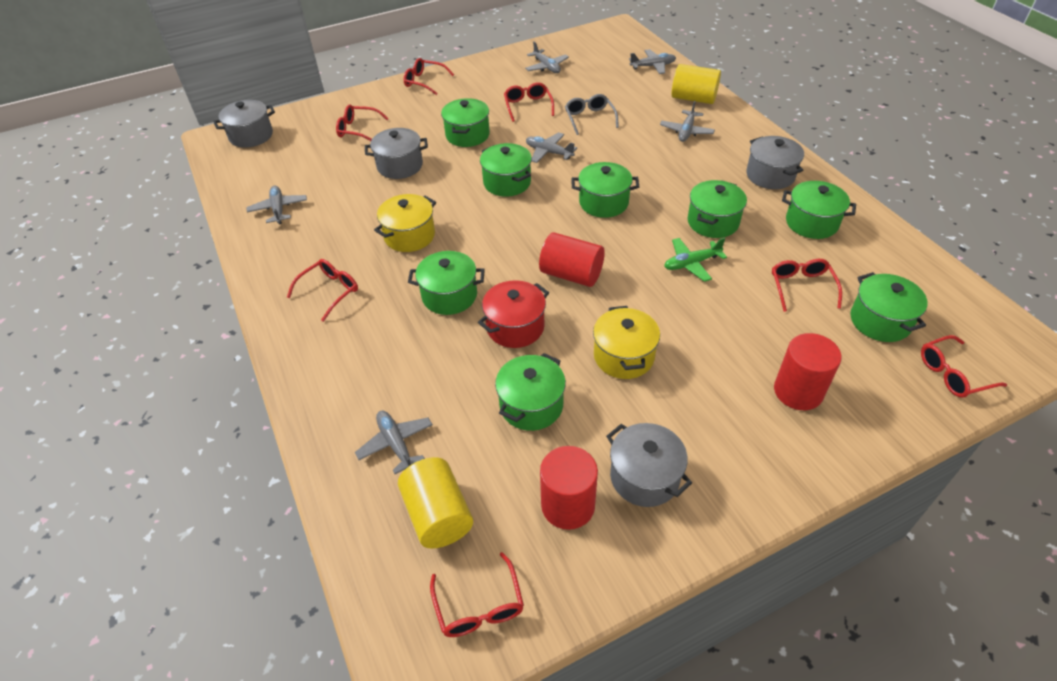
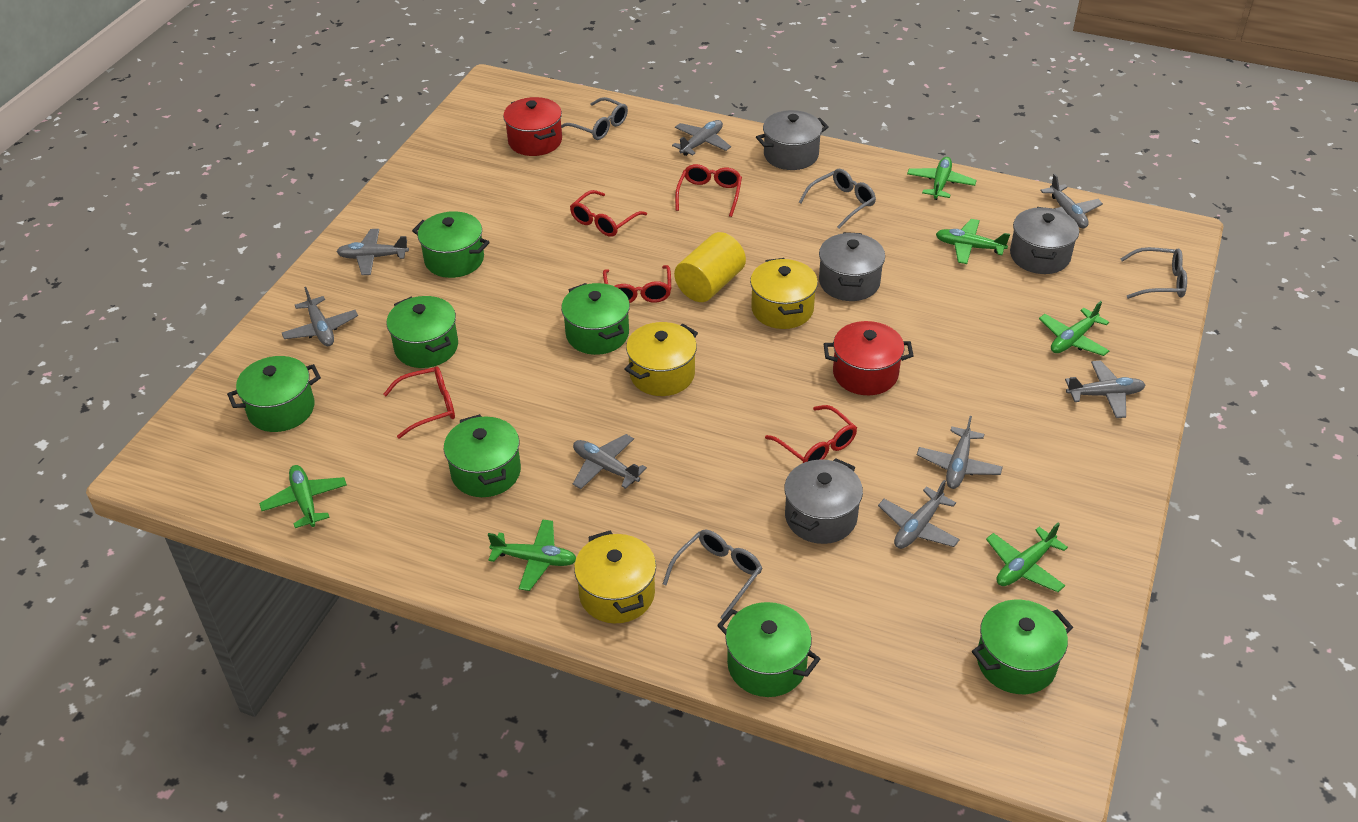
green plane: 1 -> 6
green pot: 8 -> 7
grey glasses: 1 -> 4
grey plane: 6 -> 8
red cylinder: 3 -> 0
red glasses: 7 -> 5
red pot: 1 -> 2
yellow cylinder: 2 -> 1
yellow pot: 2 -> 3

